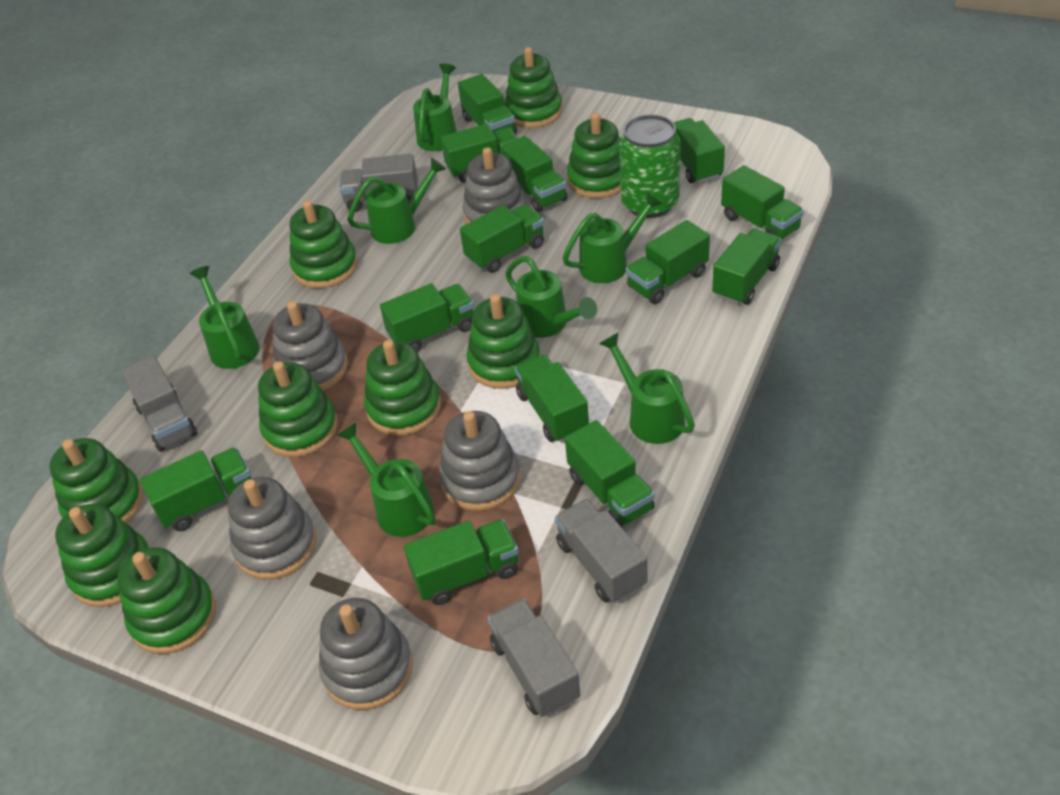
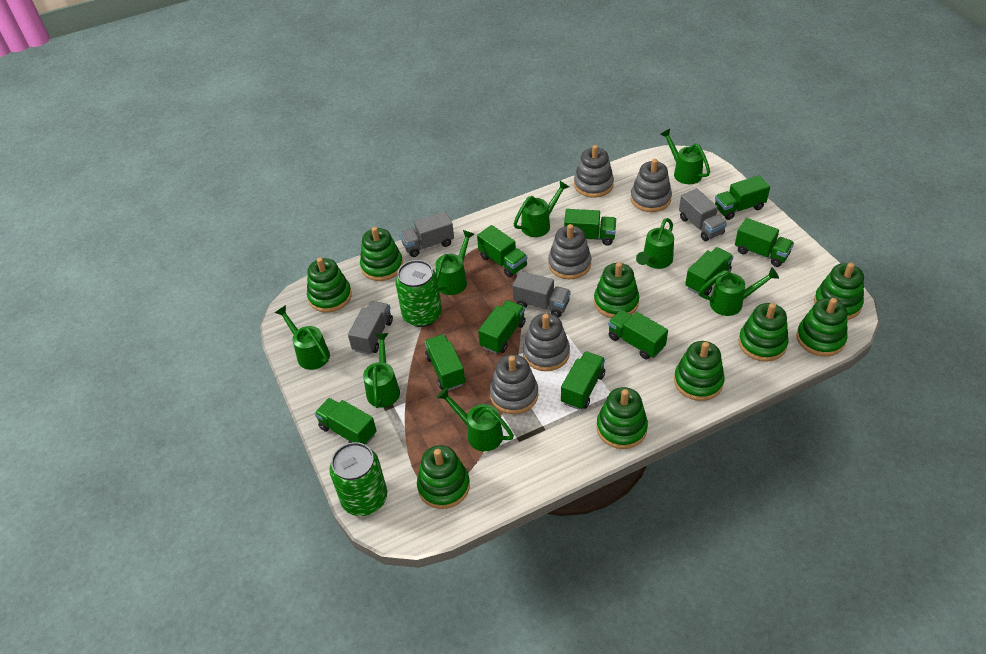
green can: 1 -> 2
green truck: 13 -> 10
green watering can: 7 -> 8

